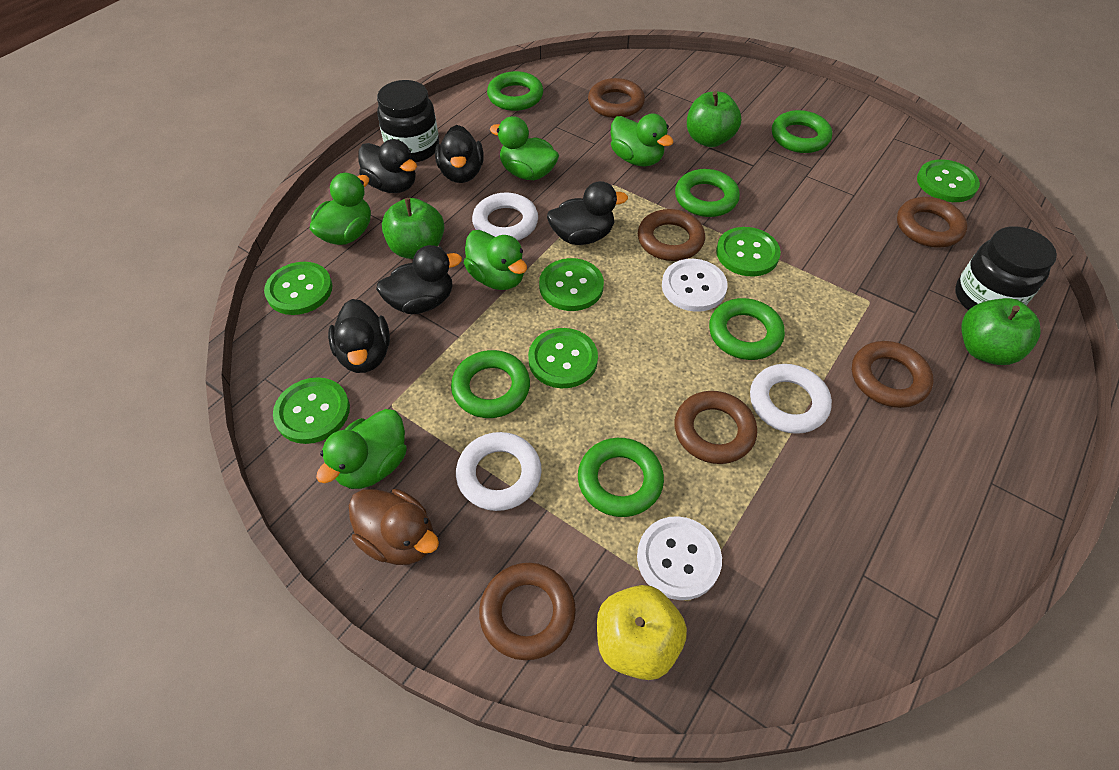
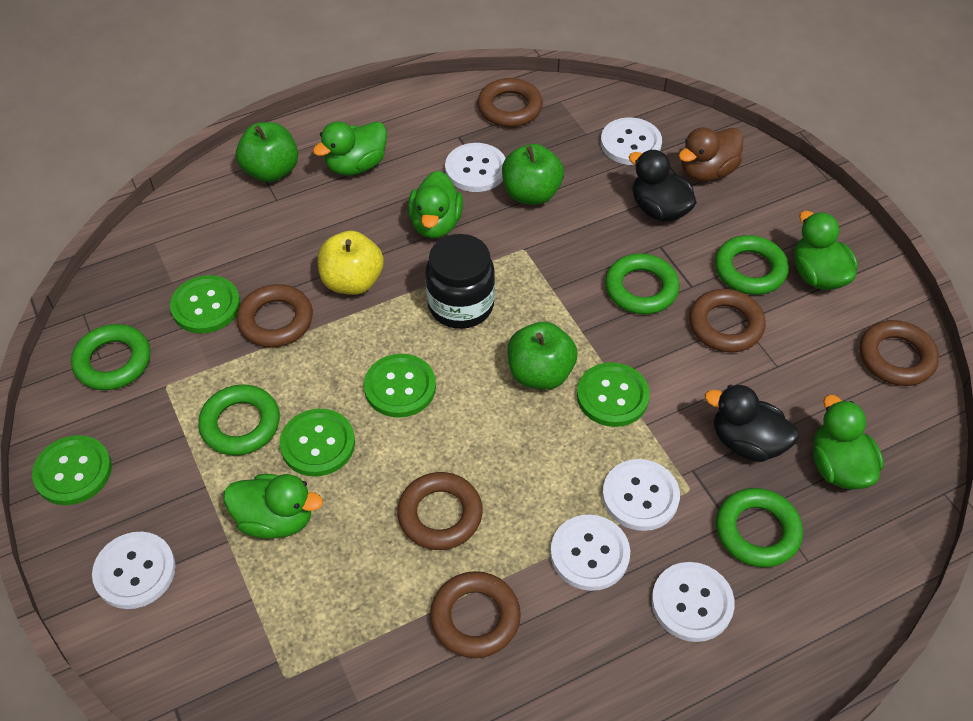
black duck: 5 -> 2
black jar: 2 -> 1
green button: 6 -> 5
green ring: 6 -> 5
white button: 2 -> 6
white ring: 3 -> 0

